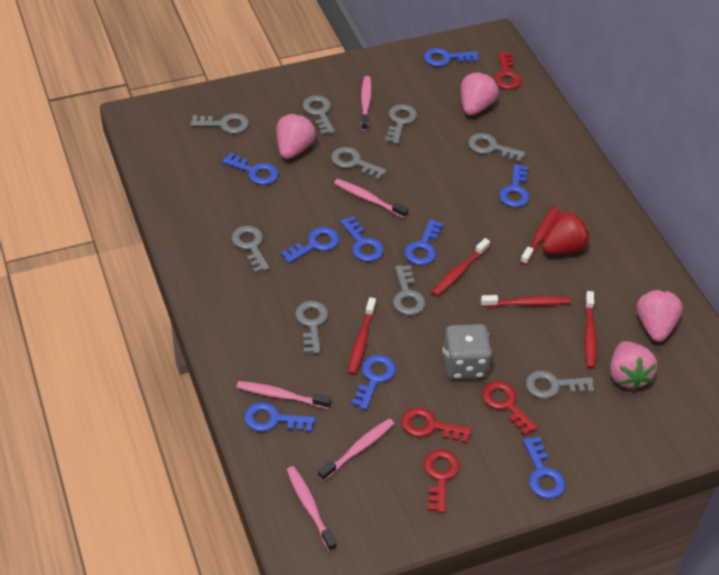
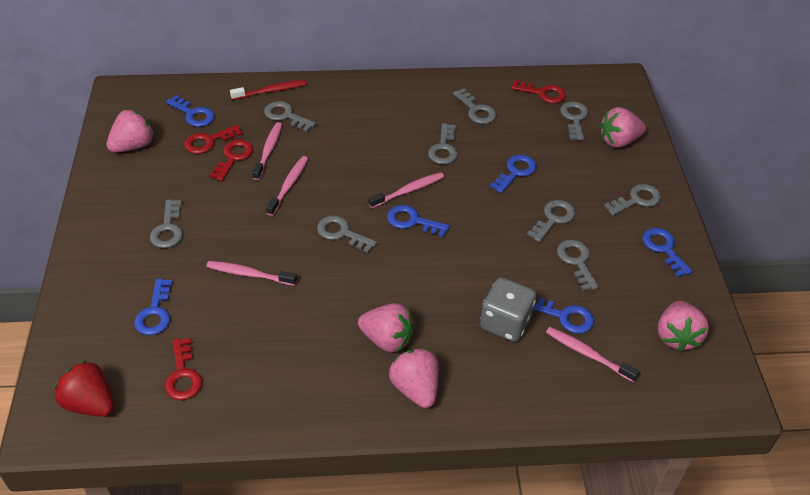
blue key: 9 -> 6
pink strawberry: 4 -> 5
red toothbrush: 5 -> 1

